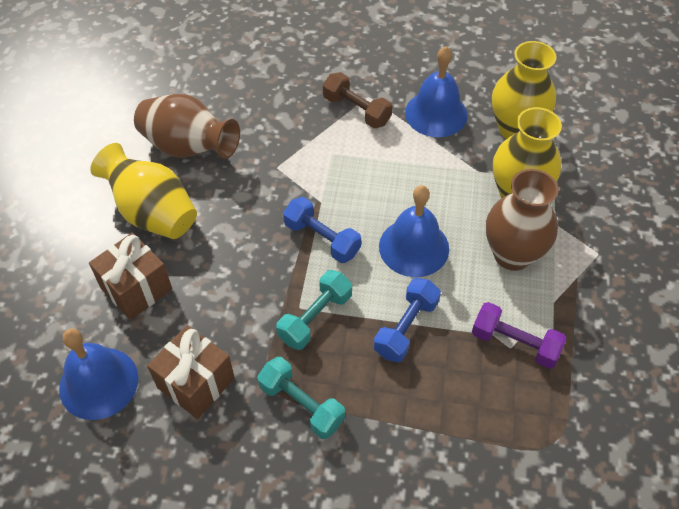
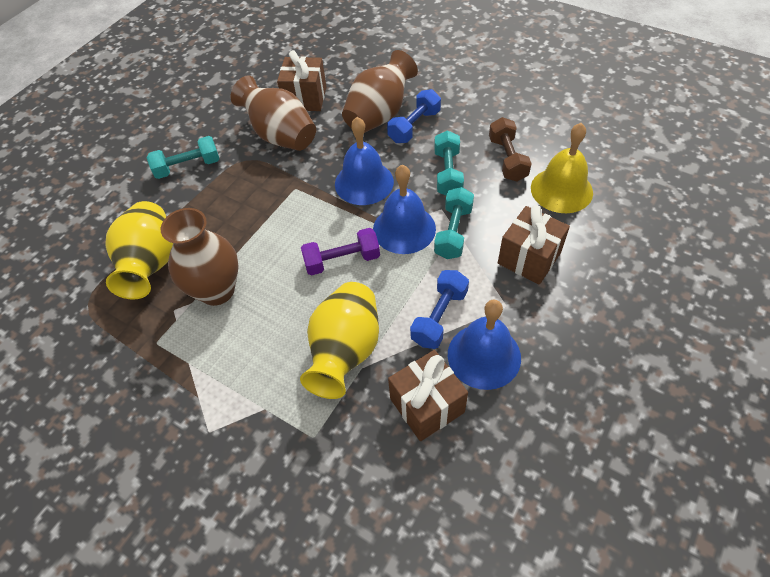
brown gift: 2 -> 3
brown vase: 2 -> 3
turquoise dumbbell: 2 -> 3
yellow bell: 0 -> 1
yellow vase: 3 -> 2

